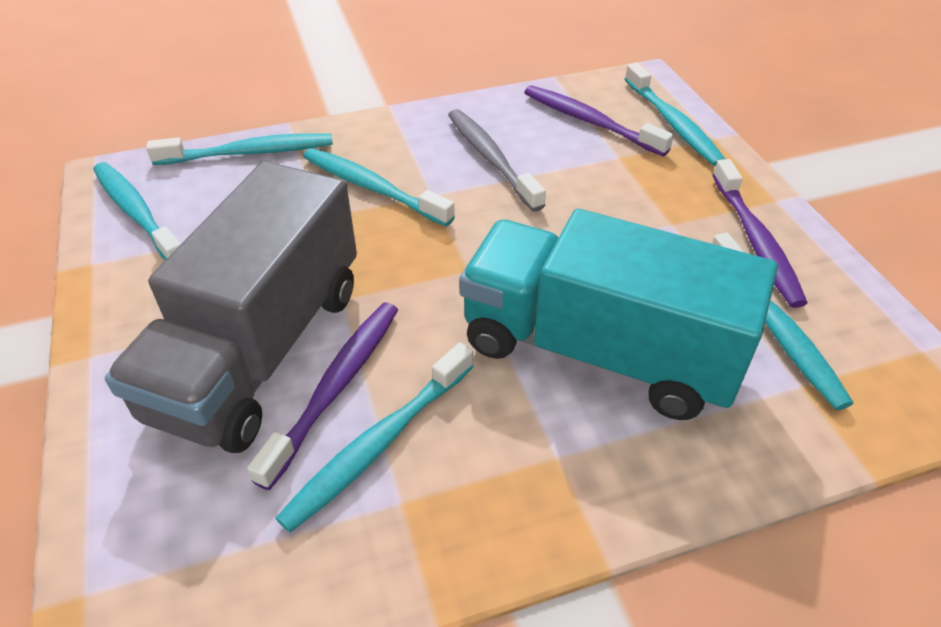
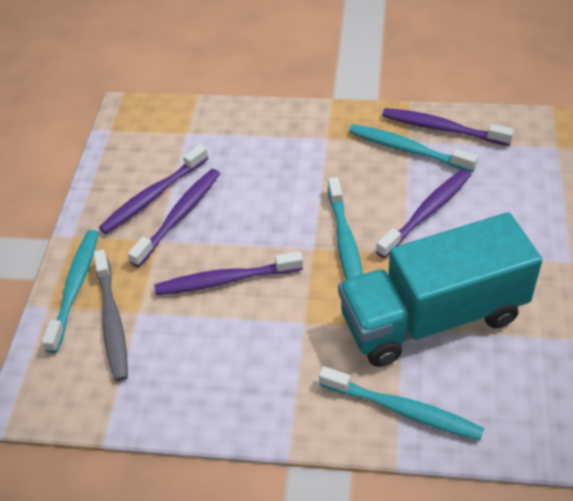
grey truck: 1 -> 0
purple toothbrush: 3 -> 5
turquoise toothbrush: 6 -> 4

